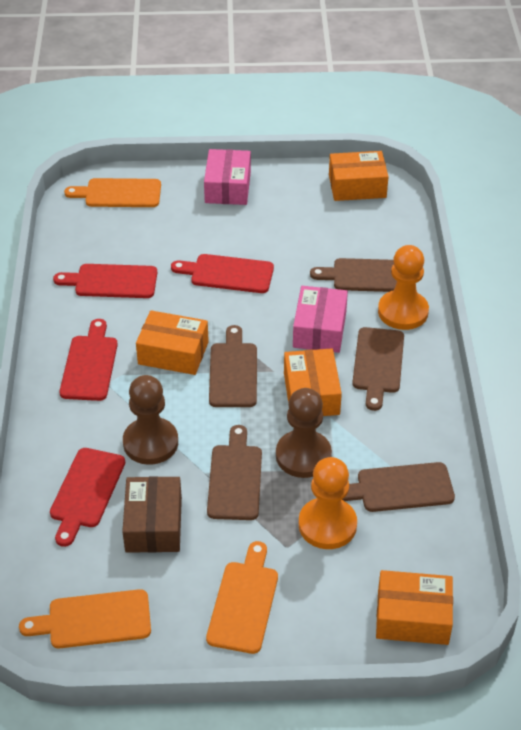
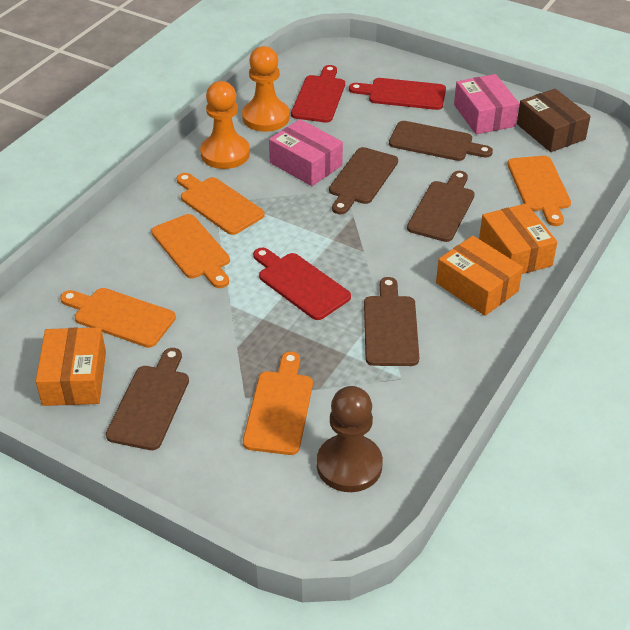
brown pawn: 2 -> 1
orange box: 4 -> 3
orange cutting board: 3 -> 5
red cutting board: 4 -> 3

